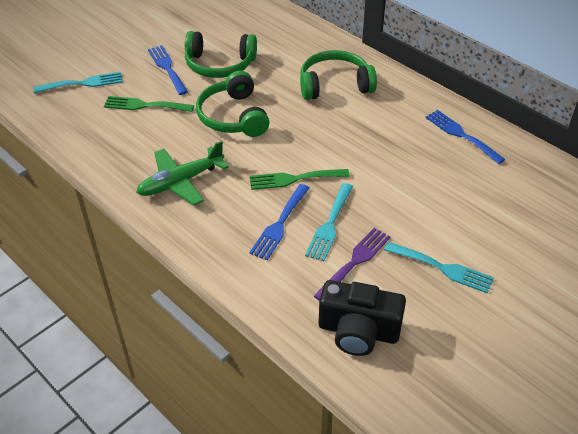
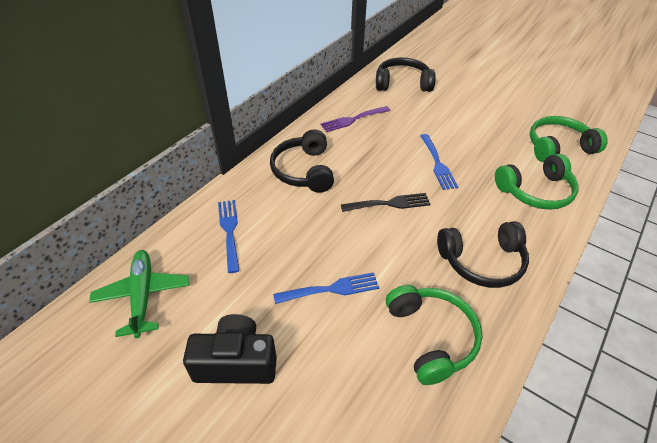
black fork: 0 -> 1
black headphones: 0 -> 3
green fork: 2 -> 0
turquoise fork: 3 -> 0

